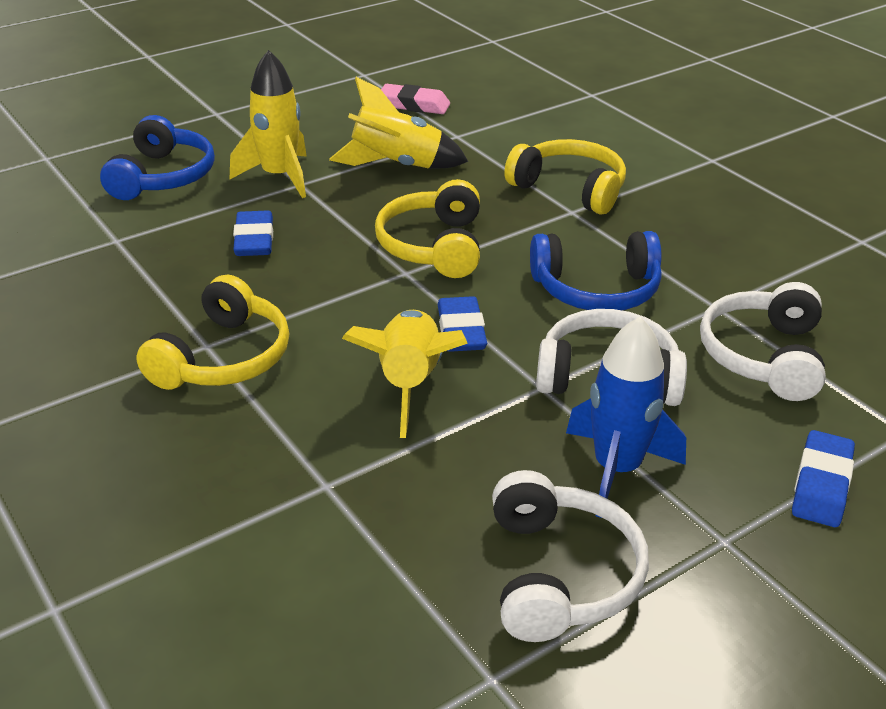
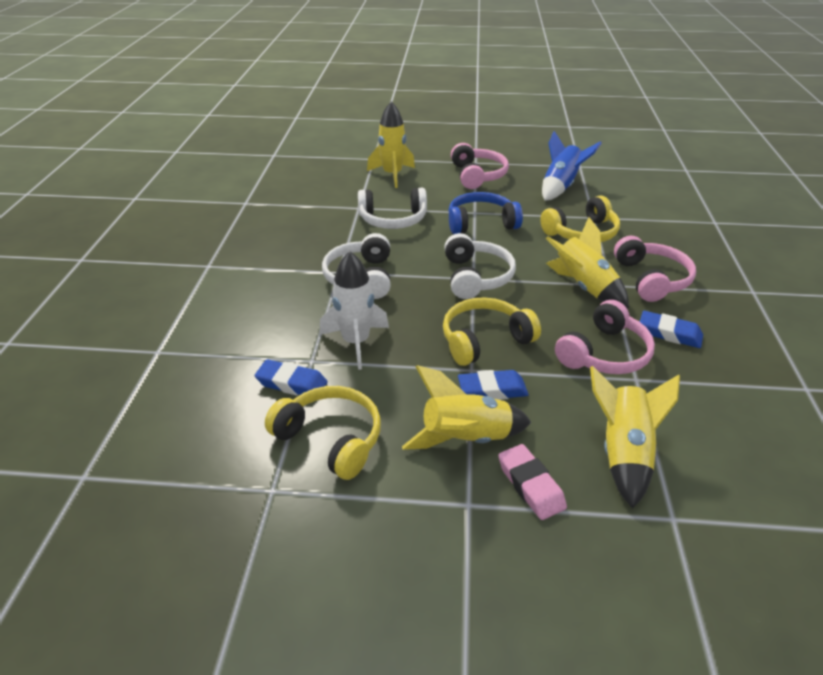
blue headphones: 2 -> 1
pink headphones: 0 -> 3
white rocket: 0 -> 1
yellow rocket: 3 -> 4

